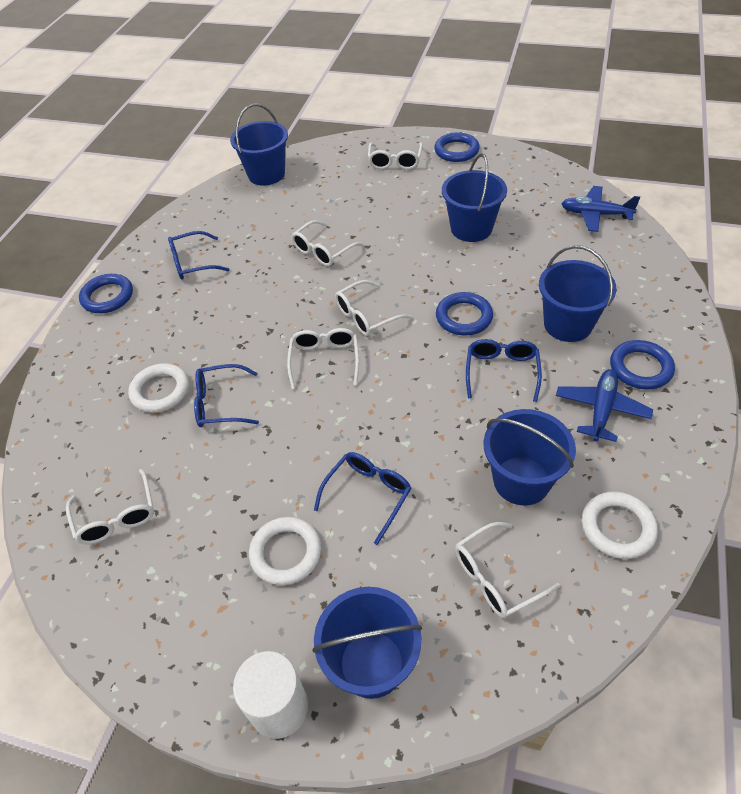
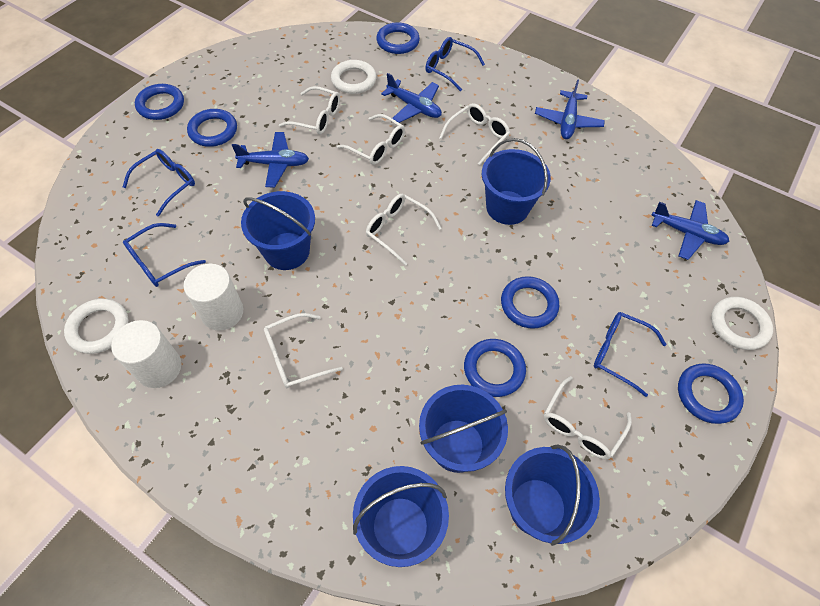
blue plane: 2 -> 4
blue ring: 4 -> 6
white cylinder: 1 -> 2

